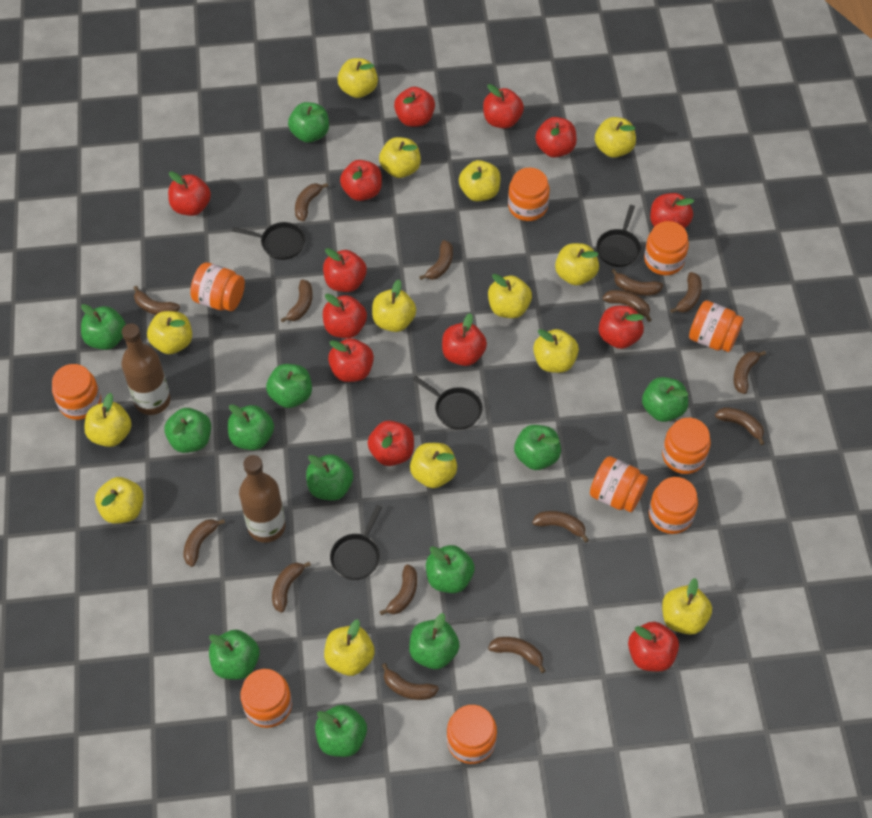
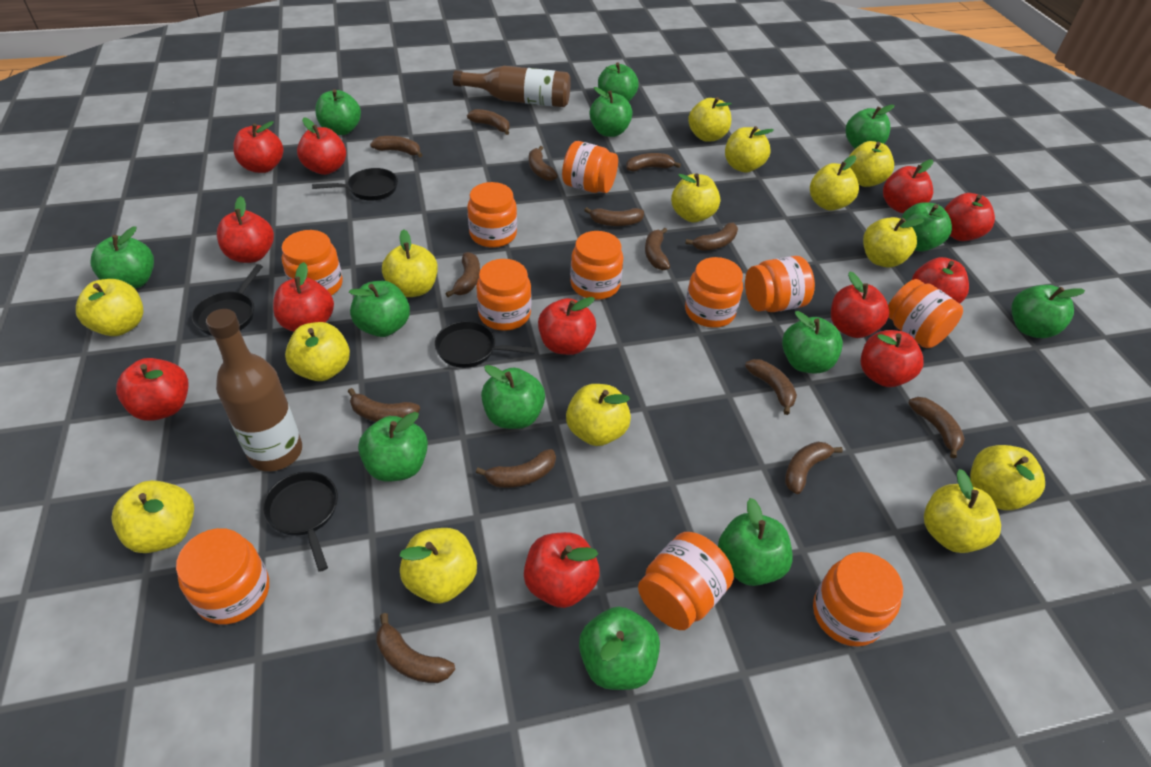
brown banana: 15 -> 14
green apple: 12 -> 13
orange jar: 10 -> 11
red apple: 13 -> 12

